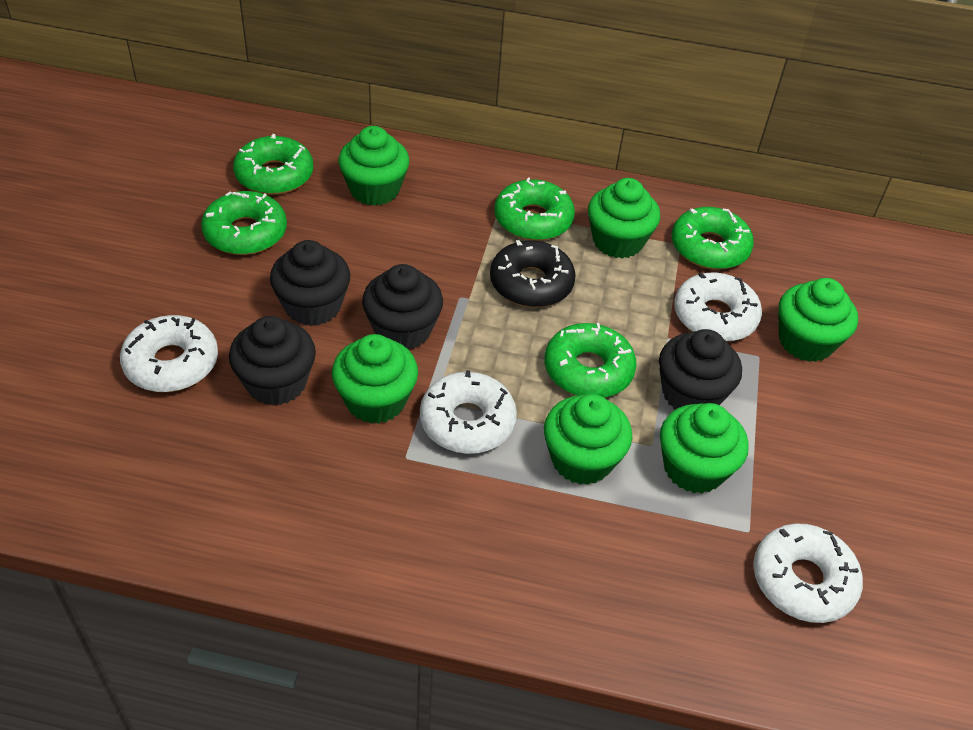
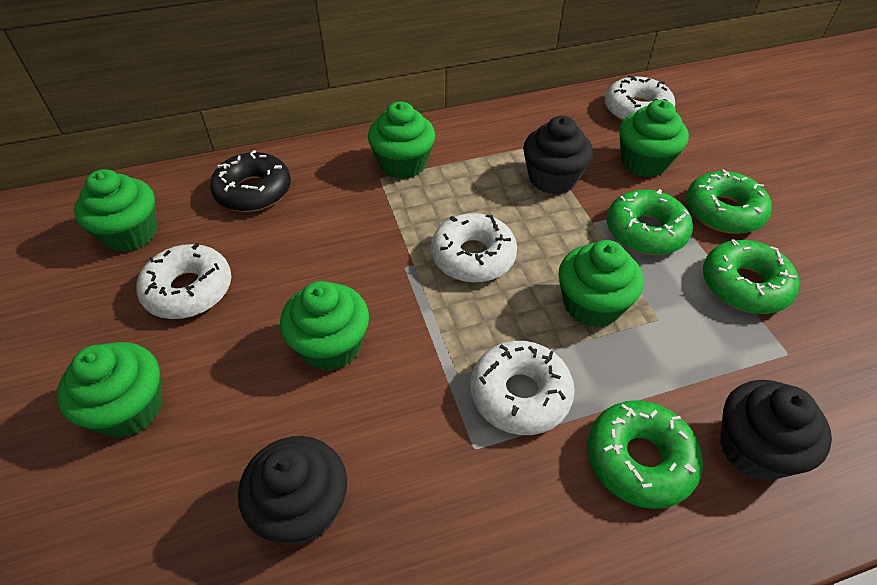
black cupcake: 4 -> 3
green donut: 5 -> 4

